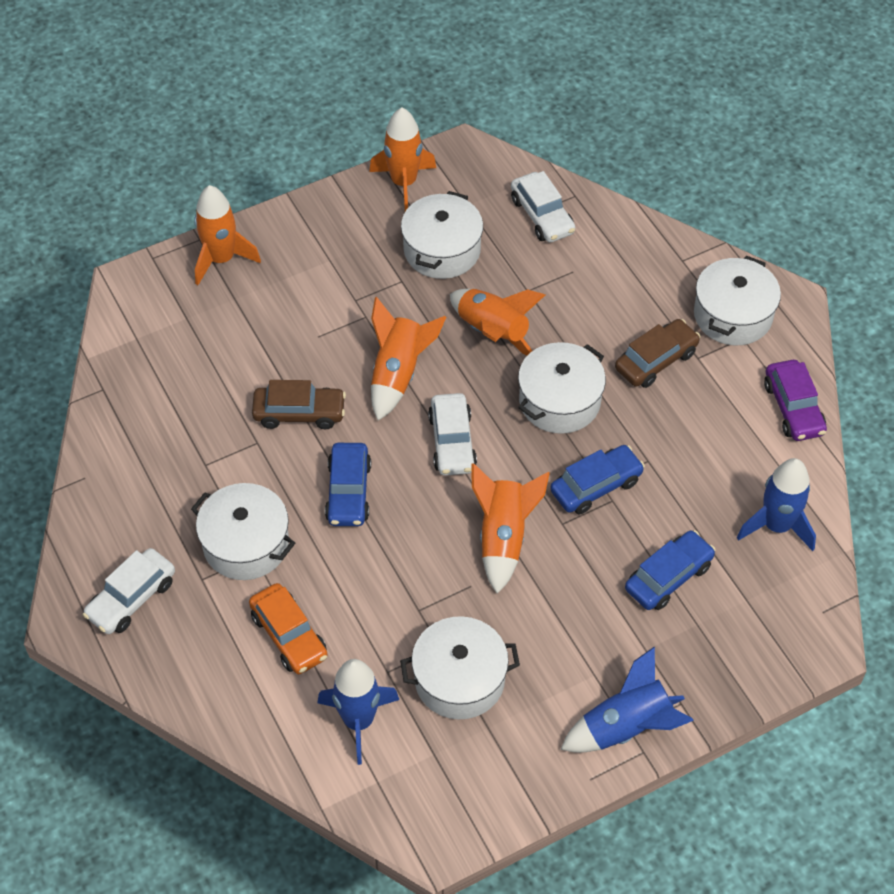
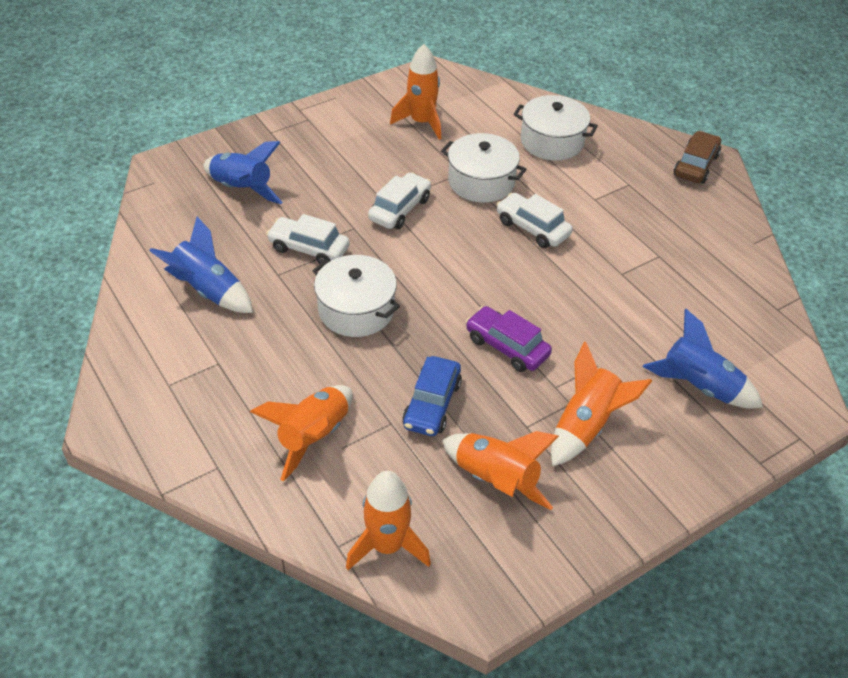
blue car: 3 -> 1
brown car: 2 -> 1
orange car: 1 -> 0
white pot: 5 -> 3

